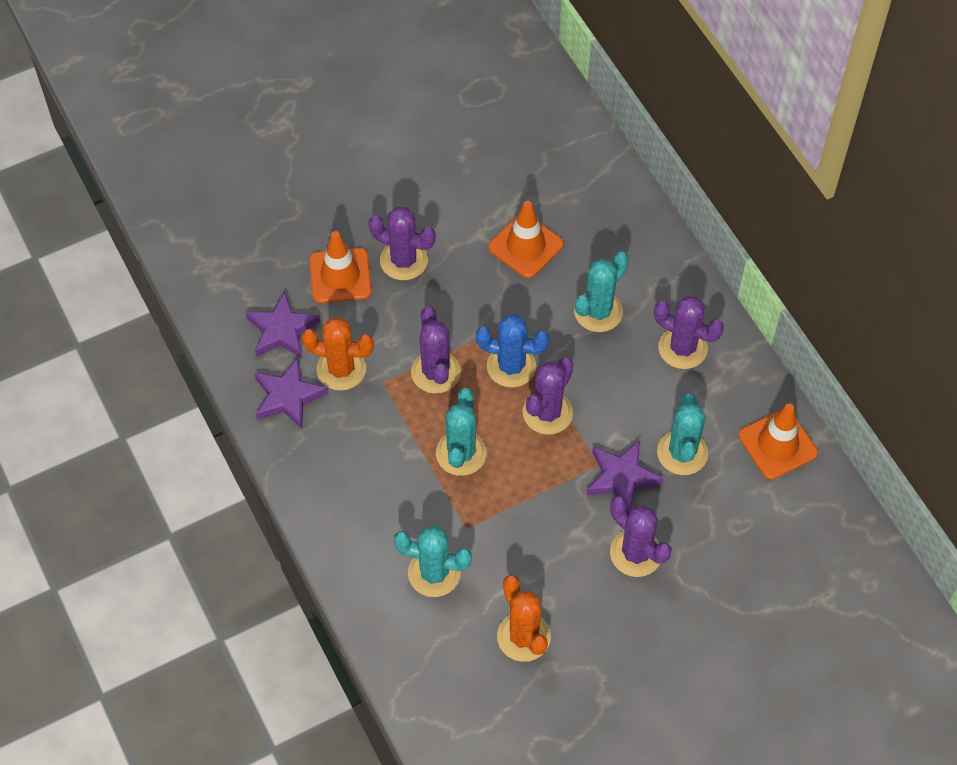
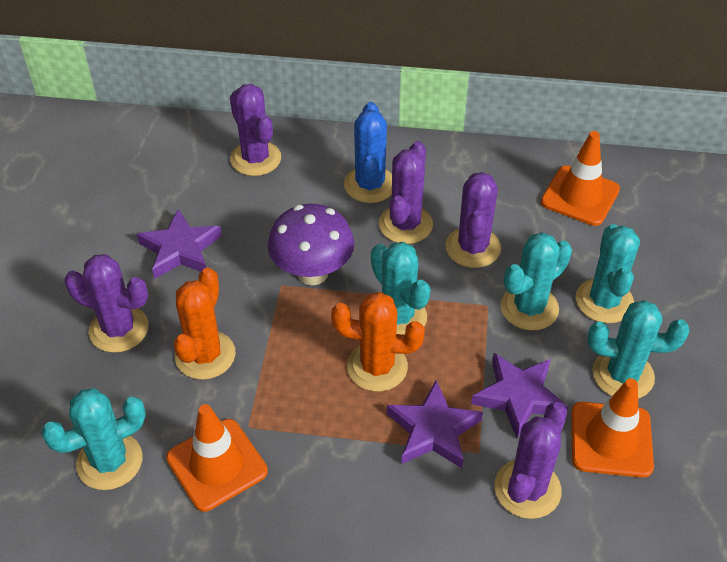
purple mushroom: 0 -> 1
turquoise cactus: 4 -> 5

